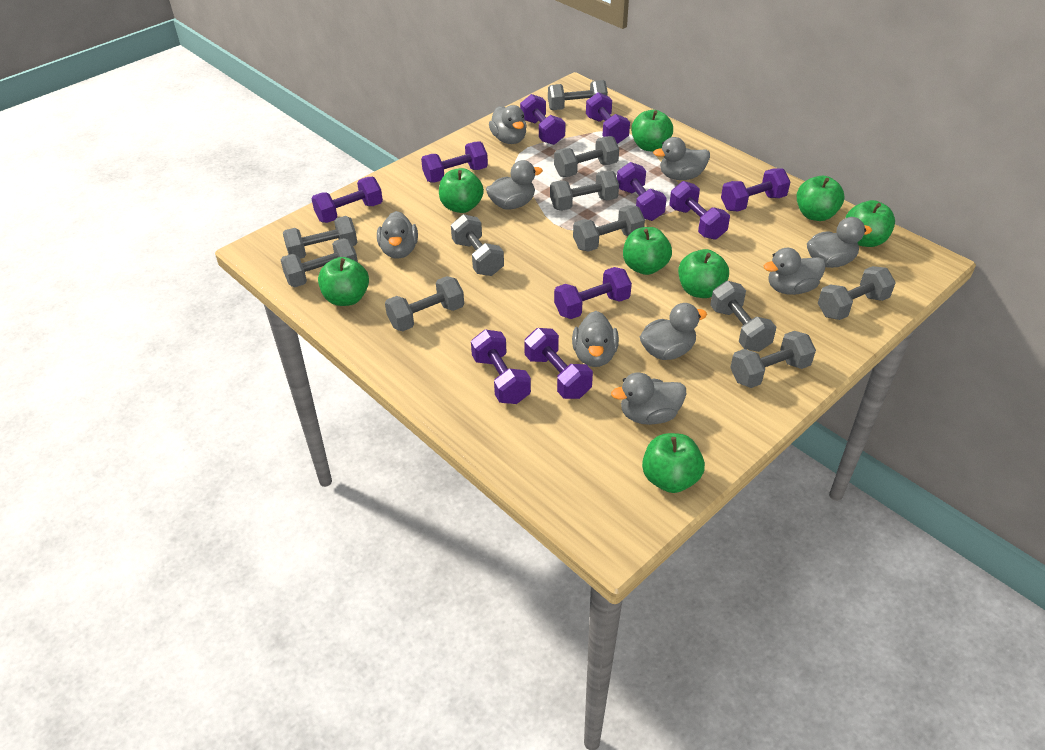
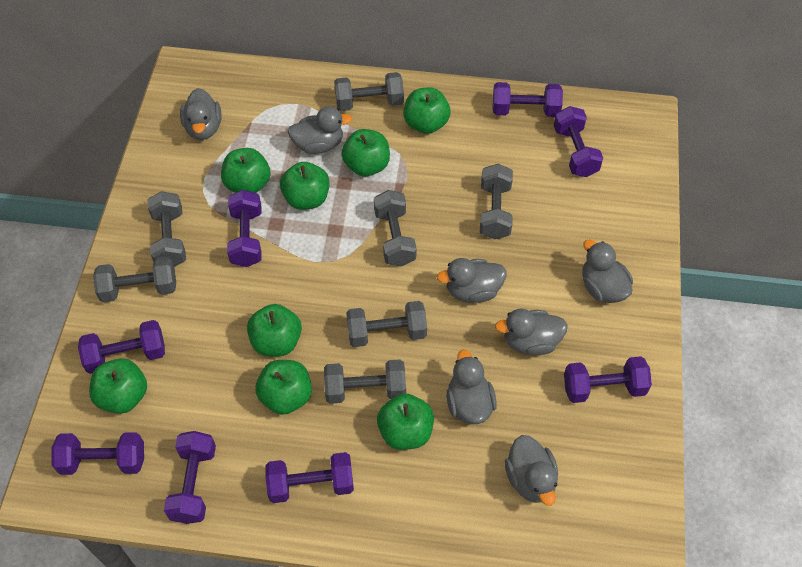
grey duck: 9 -> 7
grey dumbbell: 11 -> 7
purple dumbbell: 10 -> 8

